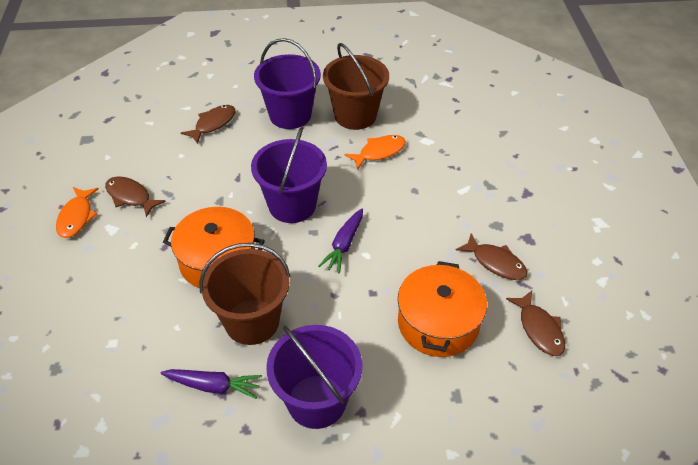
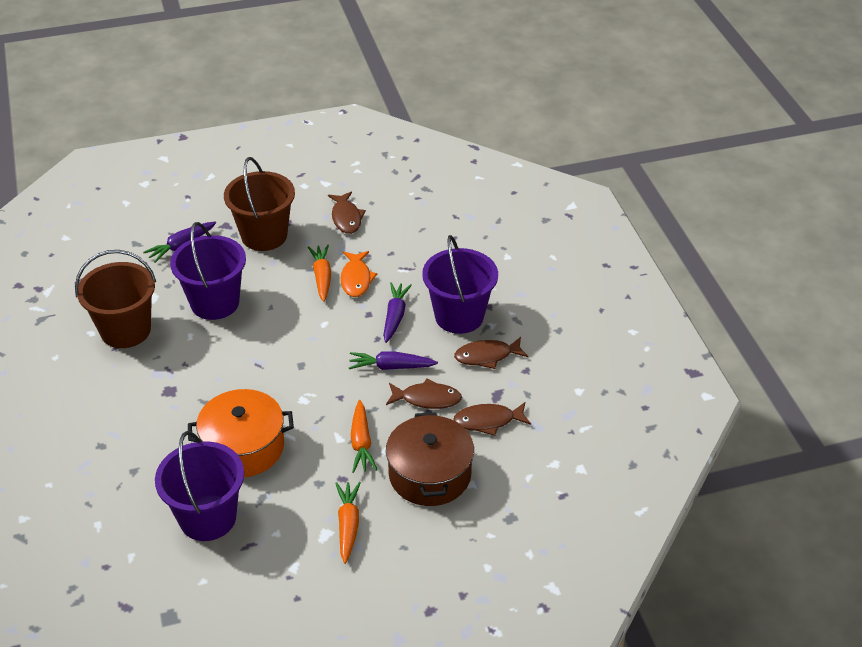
brown pot: 0 -> 1
orange carrot: 0 -> 3
orange fish: 2 -> 1
orange pot: 2 -> 1
purple carrot: 2 -> 3

